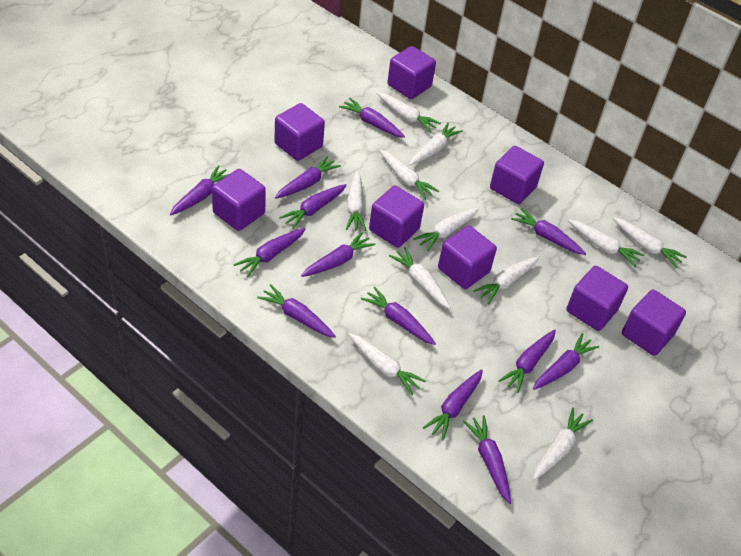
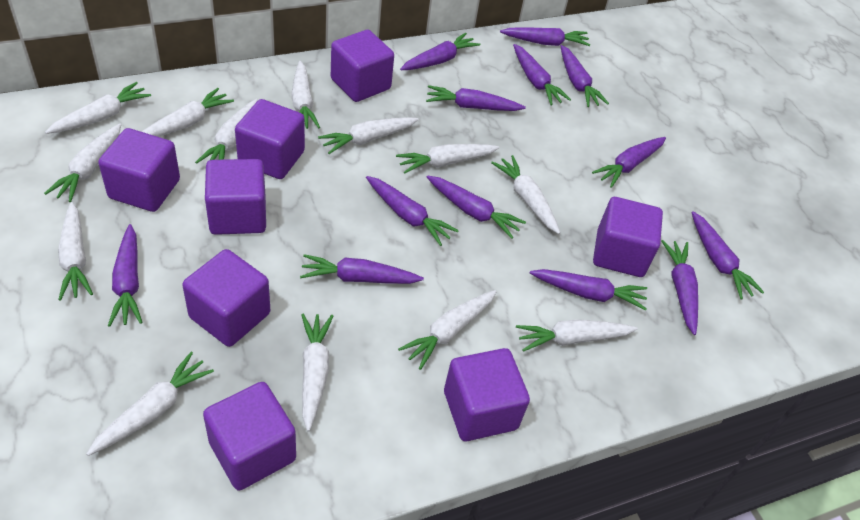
white carrot: 11 -> 13

